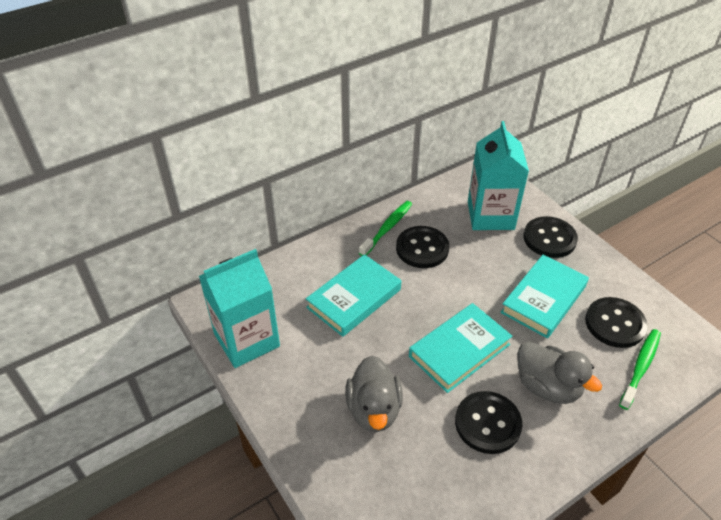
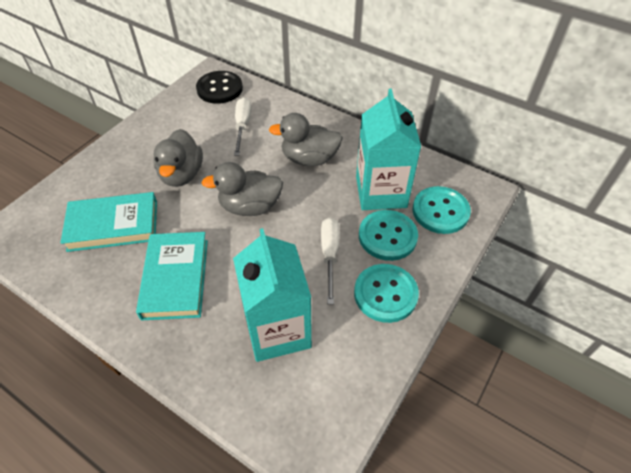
black button: 4 -> 1
green toothbrush: 2 -> 0
grey duck: 2 -> 3
turquoise book: 3 -> 2
turquoise button: 0 -> 3
white screwdriver: 0 -> 2

